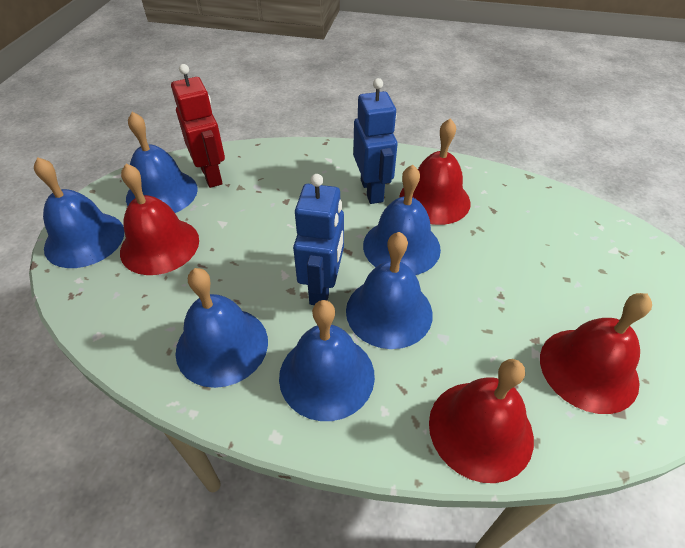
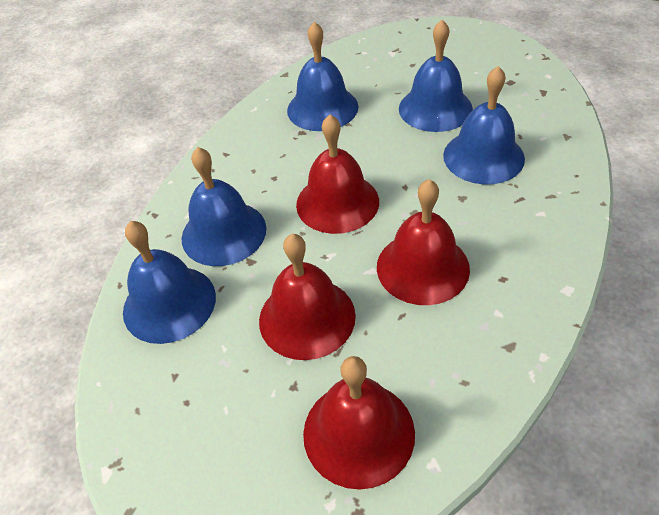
blue bell: 6 -> 5
blue robot: 2 -> 0
red robot: 1 -> 0

